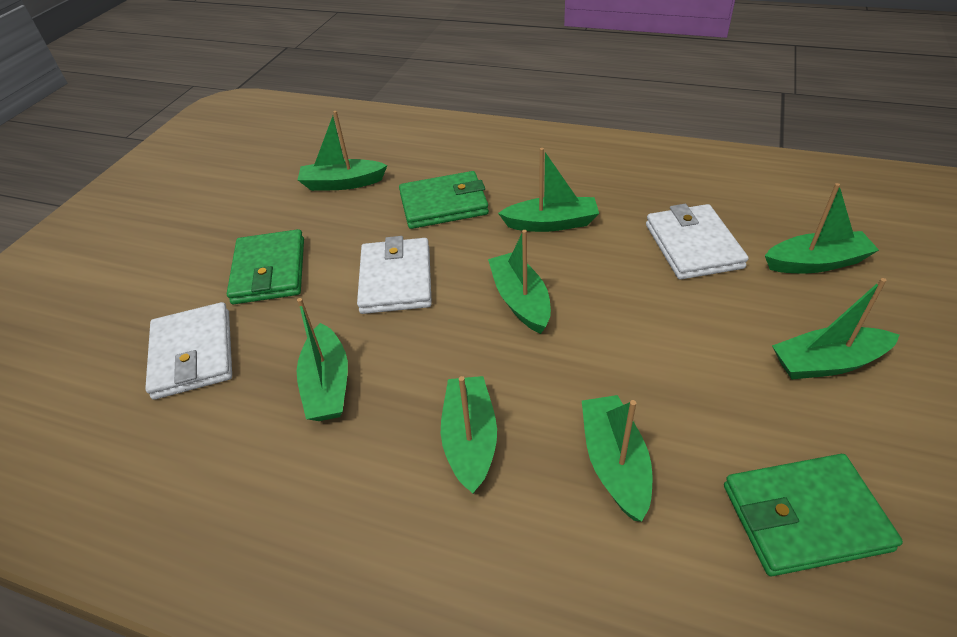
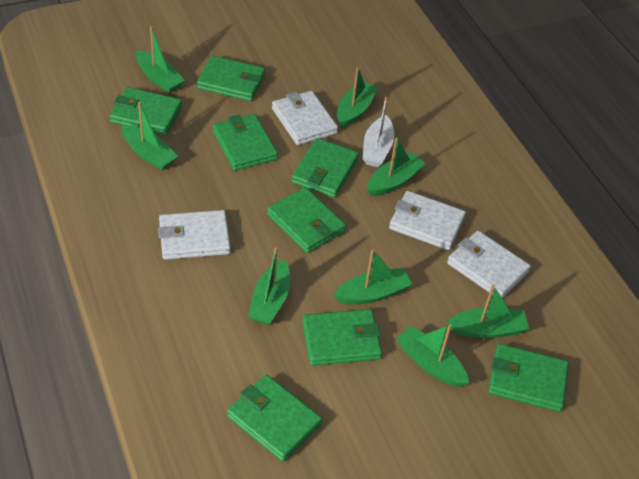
green wallet: 3 -> 8
white boat: 0 -> 1
white wallet: 3 -> 4

